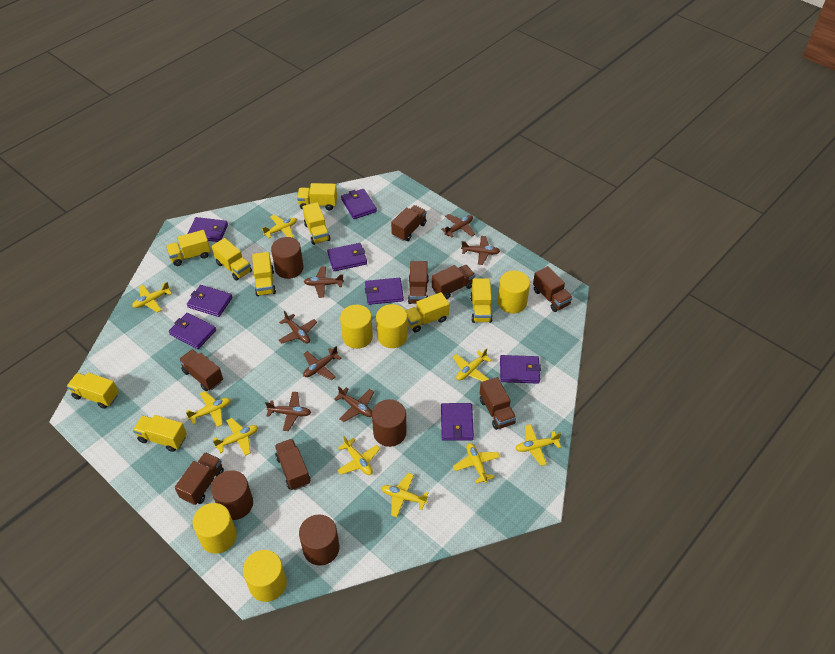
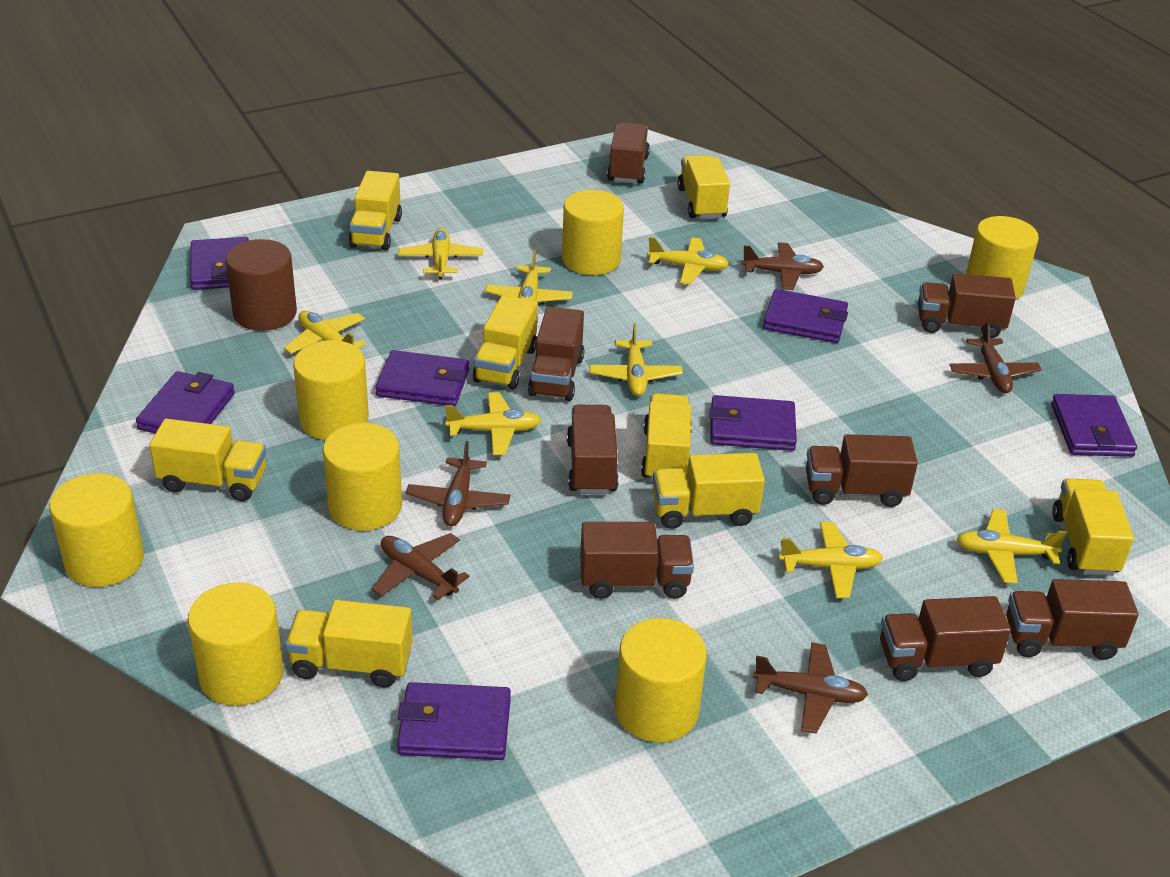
brown cylinder: 4 -> 1
brown plane: 7 -> 5
purple wallet: 8 -> 7
yellow cylinder: 5 -> 7
yellow plane: 9 -> 8
yellow truck: 9 -> 8

